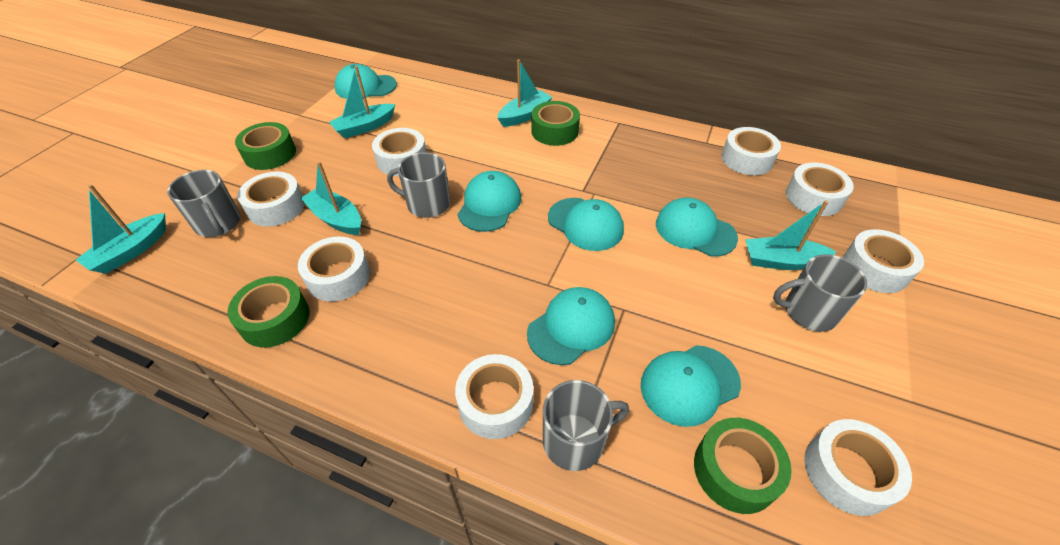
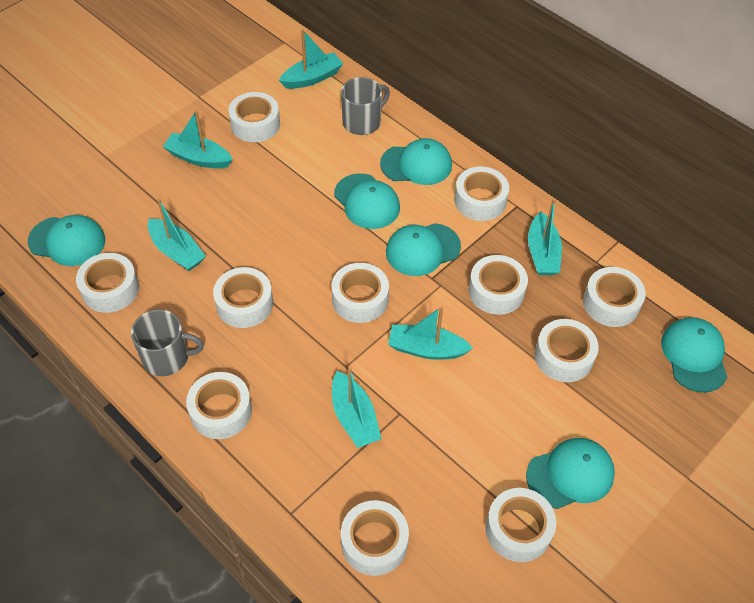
green tape: 4 -> 0
grey mug: 4 -> 2
turquoise boat: 5 -> 6
white tape: 8 -> 11

